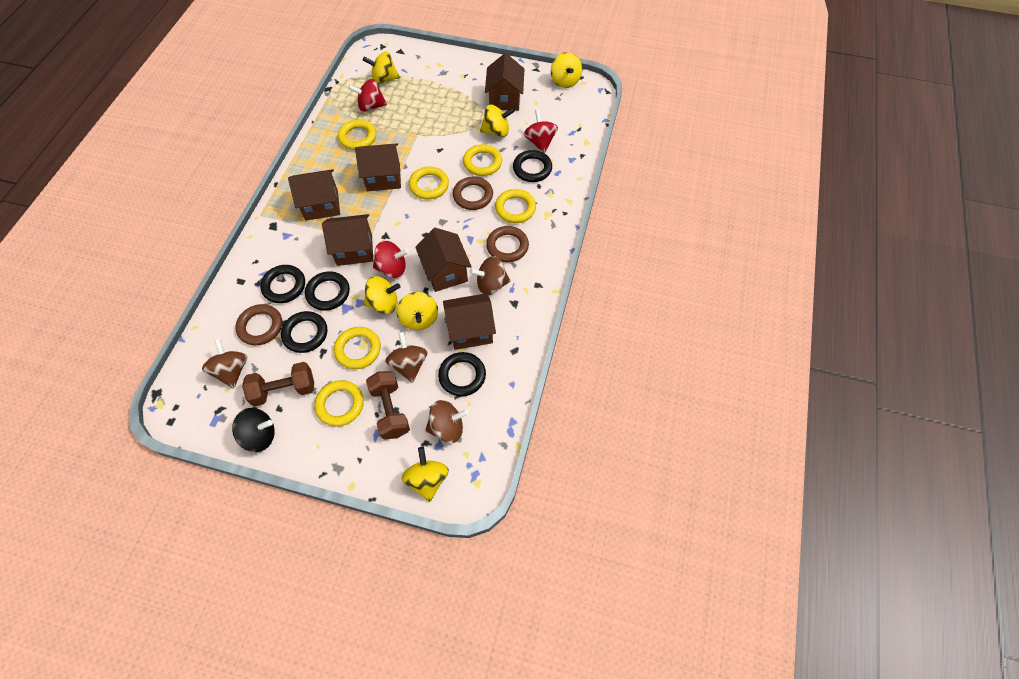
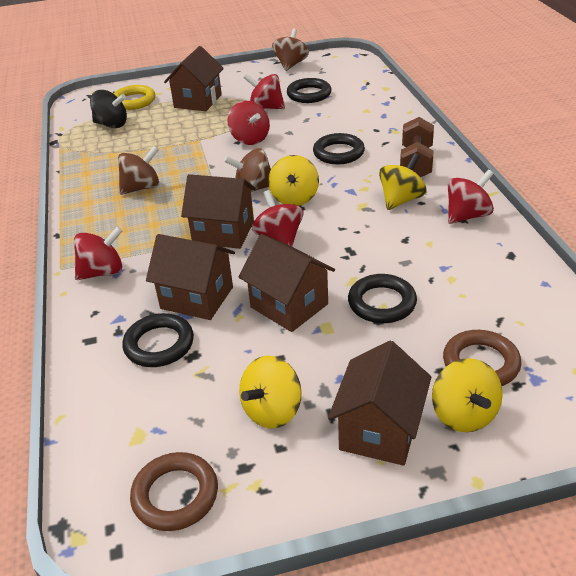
black ring: 5 -> 4
brown dumbbell: 2 -> 1
brown house: 6 -> 5
brown ring: 3 -> 2
brown spinning top: 4 -> 3
red spinning top: 3 -> 5
yellow ring: 6 -> 1
yellow spinning top: 6 -> 4

